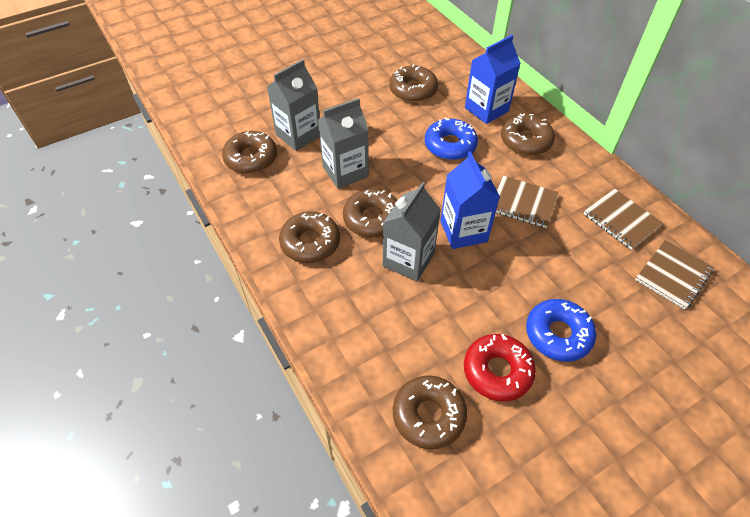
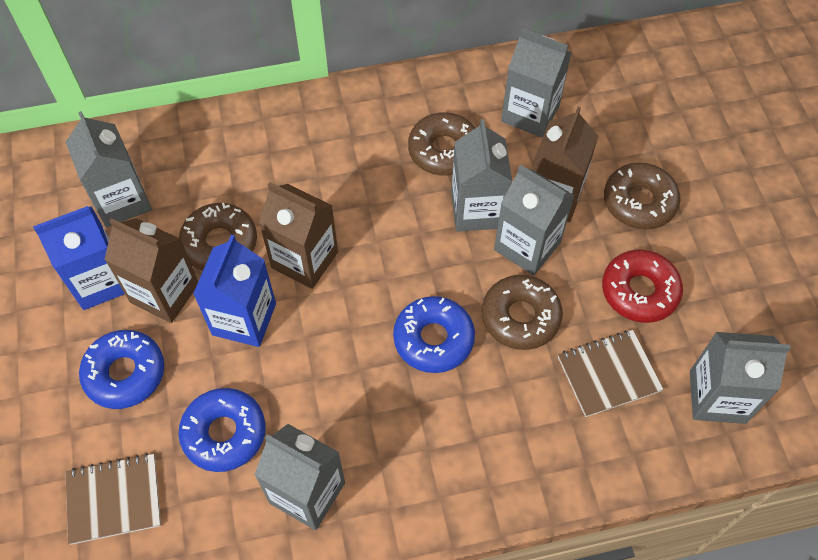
blue donut: 2 -> 3
brown carton: 0 -> 3
brown donut: 6 -> 4
brown notebook: 3 -> 2
grey carton: 3 -> 6

